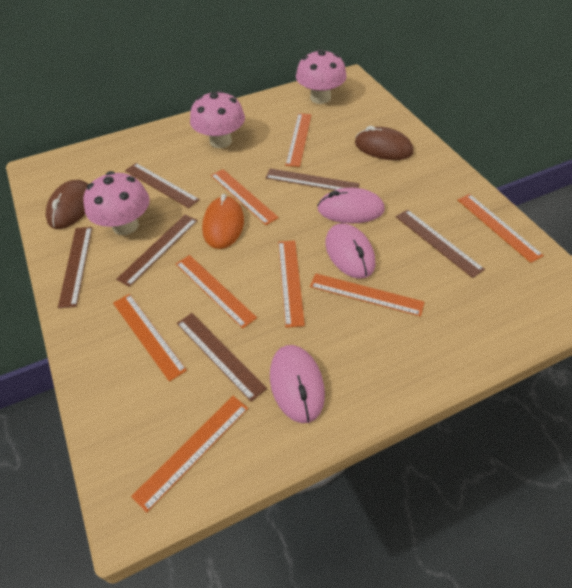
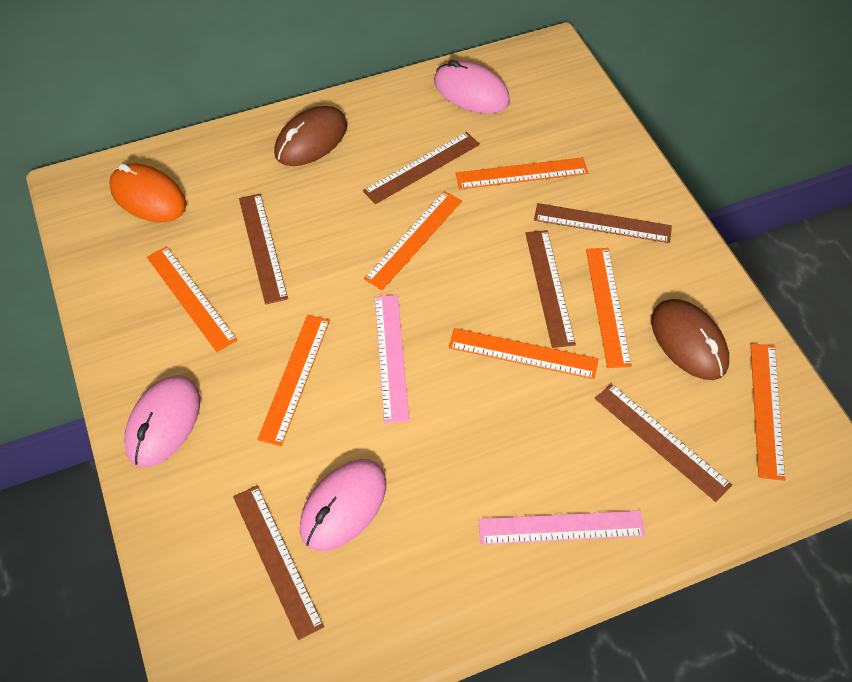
orange ruler: 8 -> 7
pink mushroom: 3 -> 0
pink ruler: 0 -> 2

